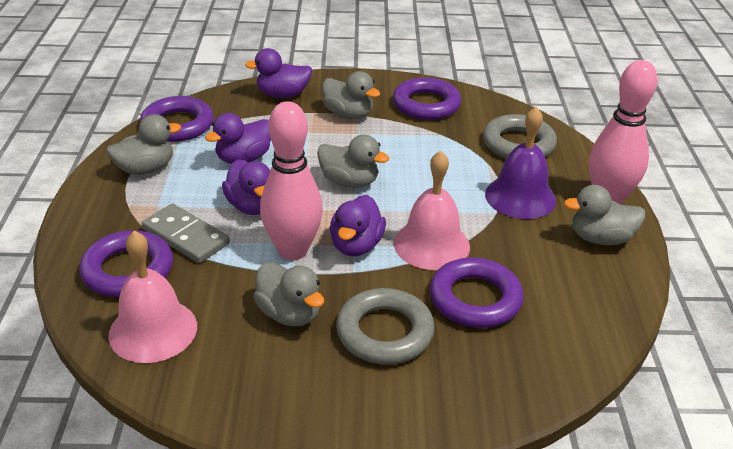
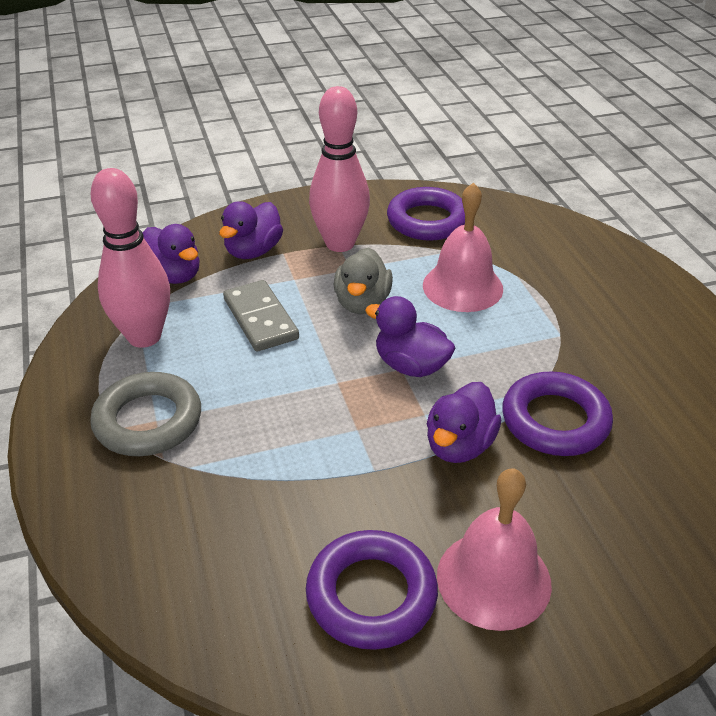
grey duck: 5 -> 1
grey ring: 2 -> 1
purple bell: 1 -> 0
purple ring: 4 -> 3

